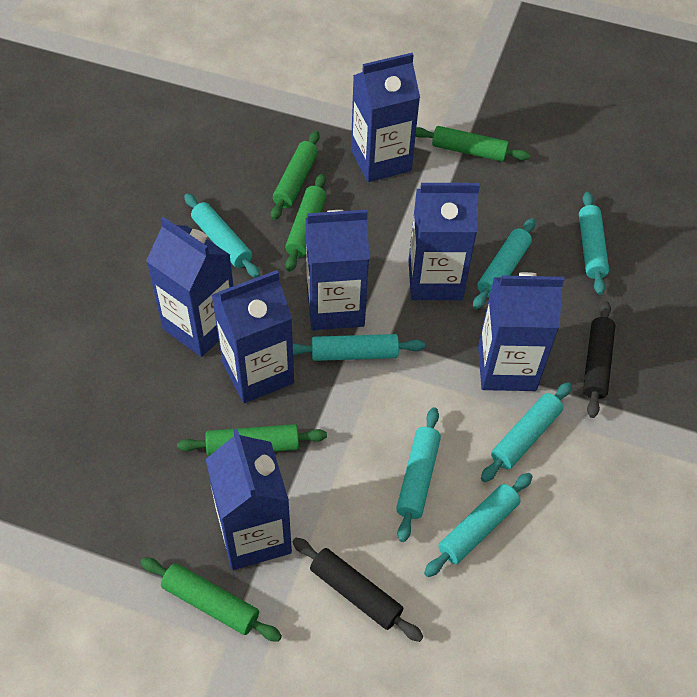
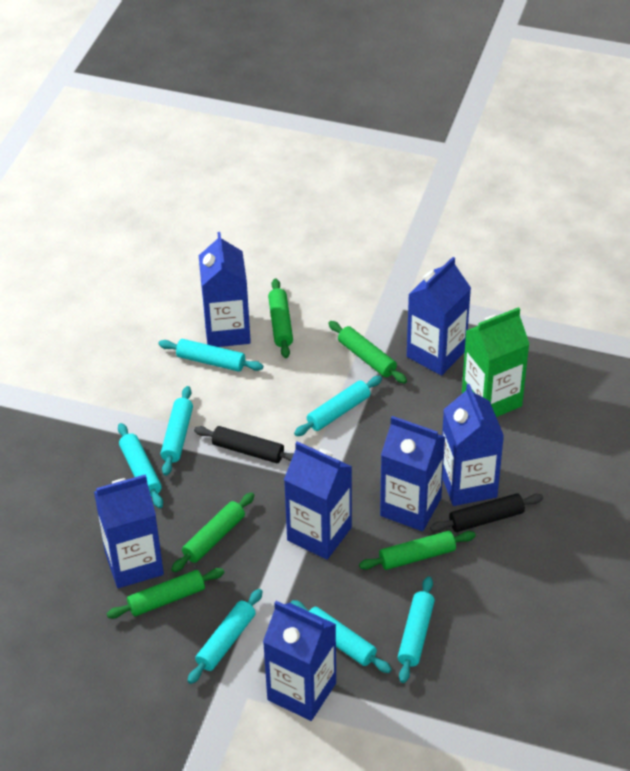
green carton: 0 -> 1

